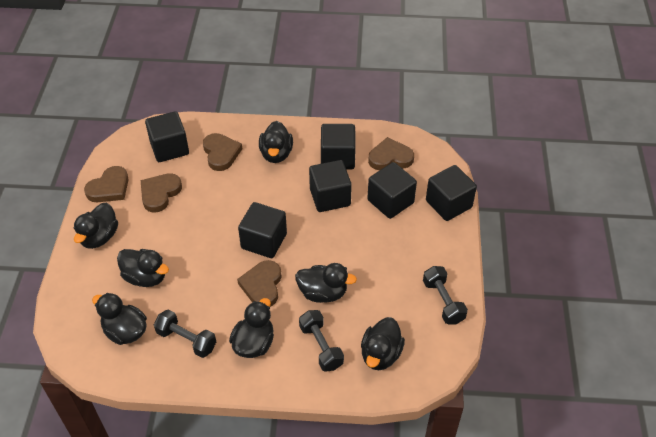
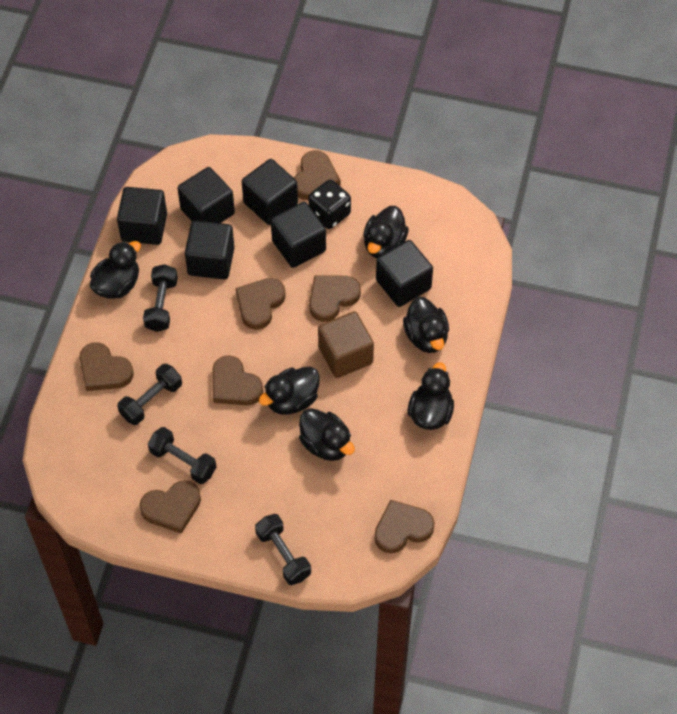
black dice: 0 -> 1
black duck: 7 -> 6
black dumbbell: 3 -> 4
brown cube: 0 -> 1
brown heart: 5 -> 7

